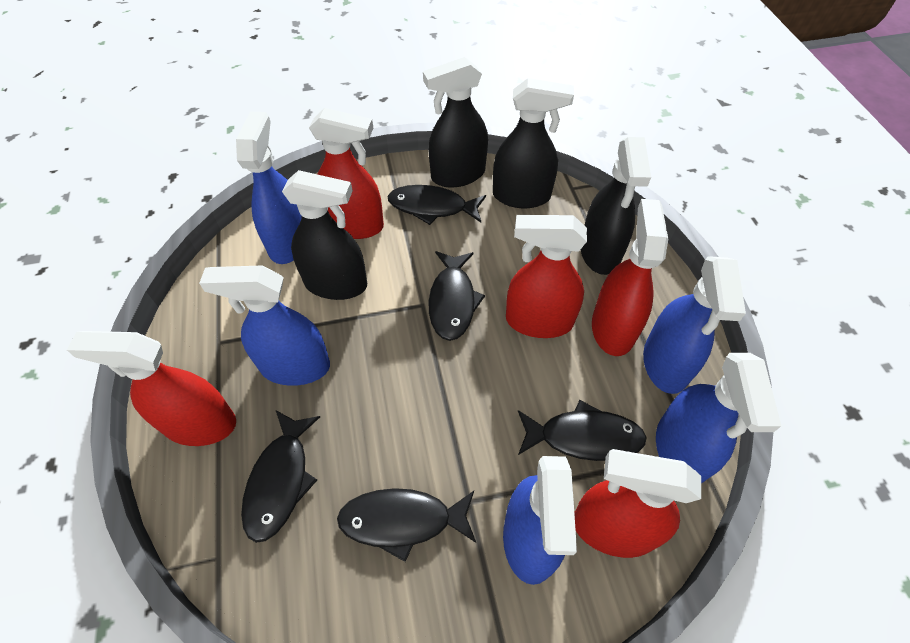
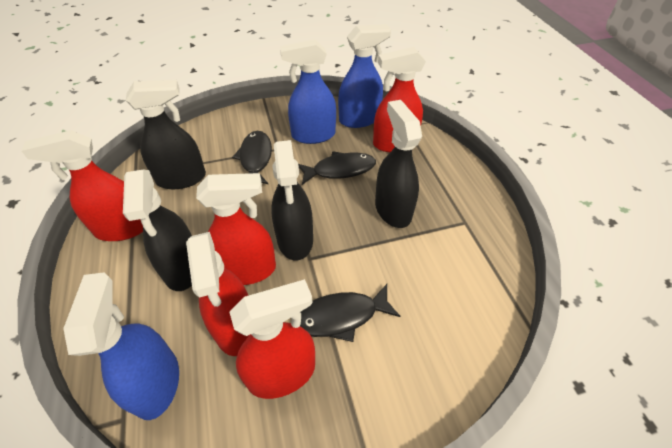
black fish: 5 -> 3
blue spray bottle: 5 -> 3

